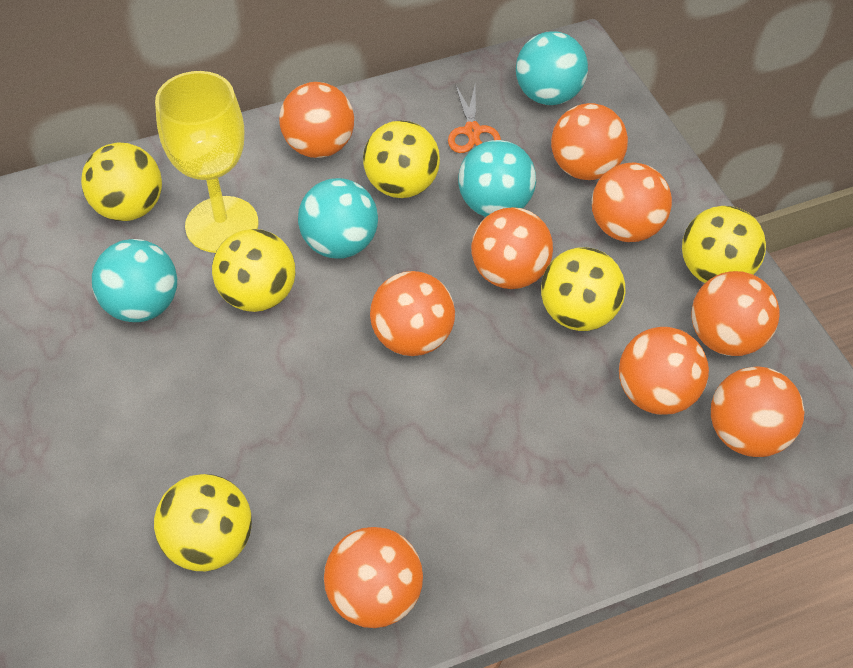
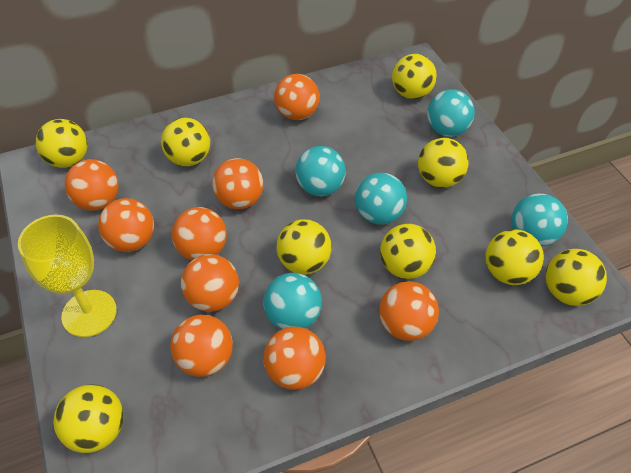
orange scissors: 1 -> 0
turquoise ball: 4 -> 5
yellow ball: 6 -> 9

